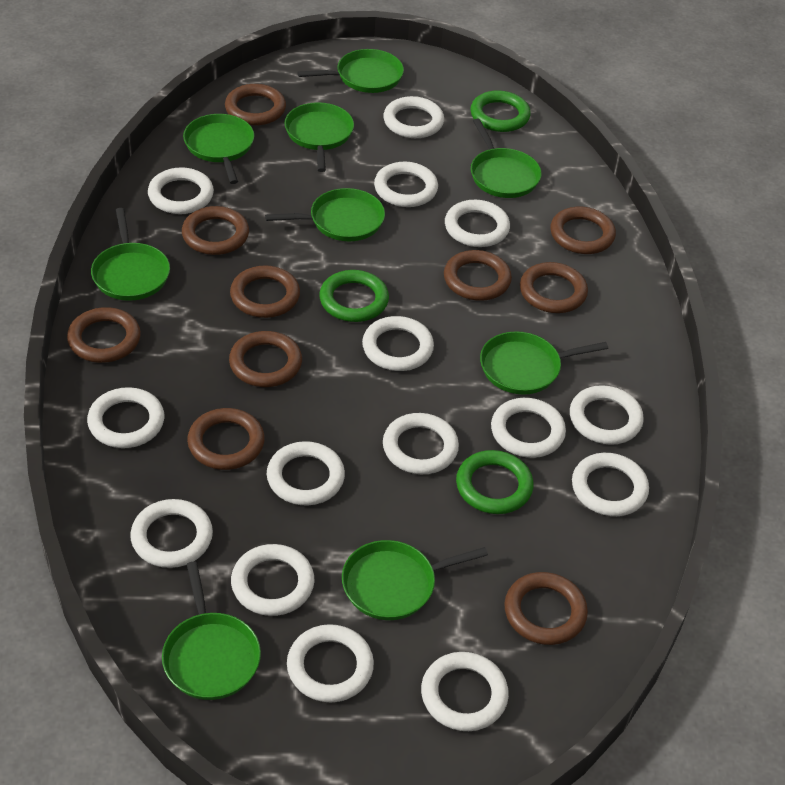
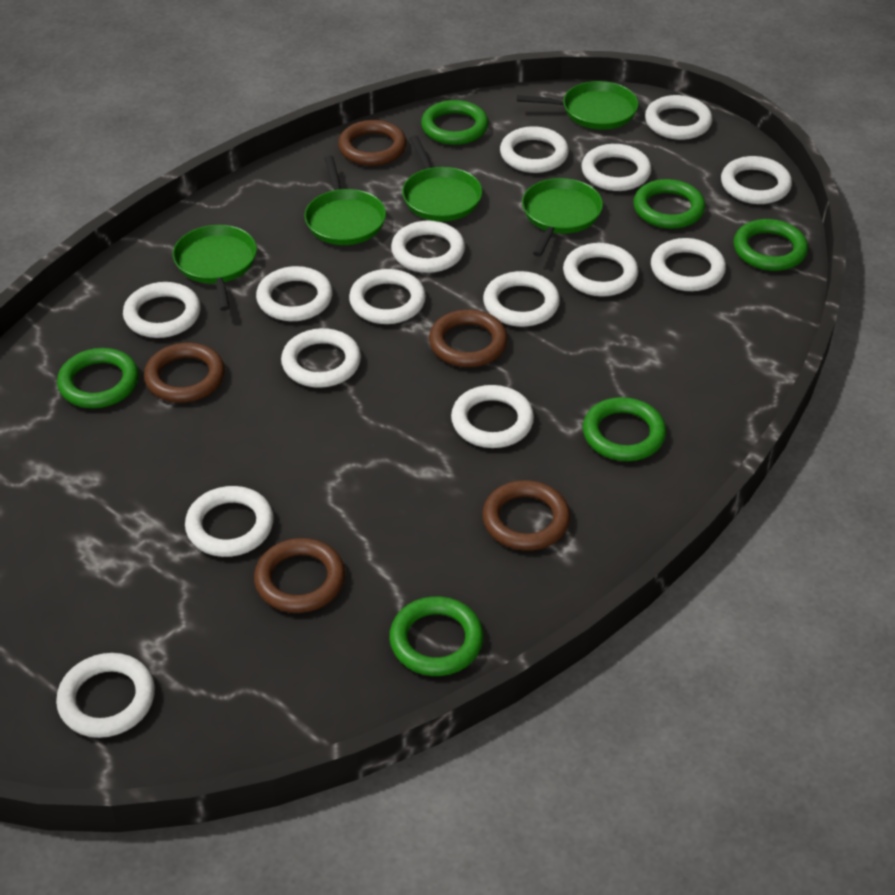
brown ring: 10 -> 5
green pan: 9 -> 5
green ring: 3 -> 6

